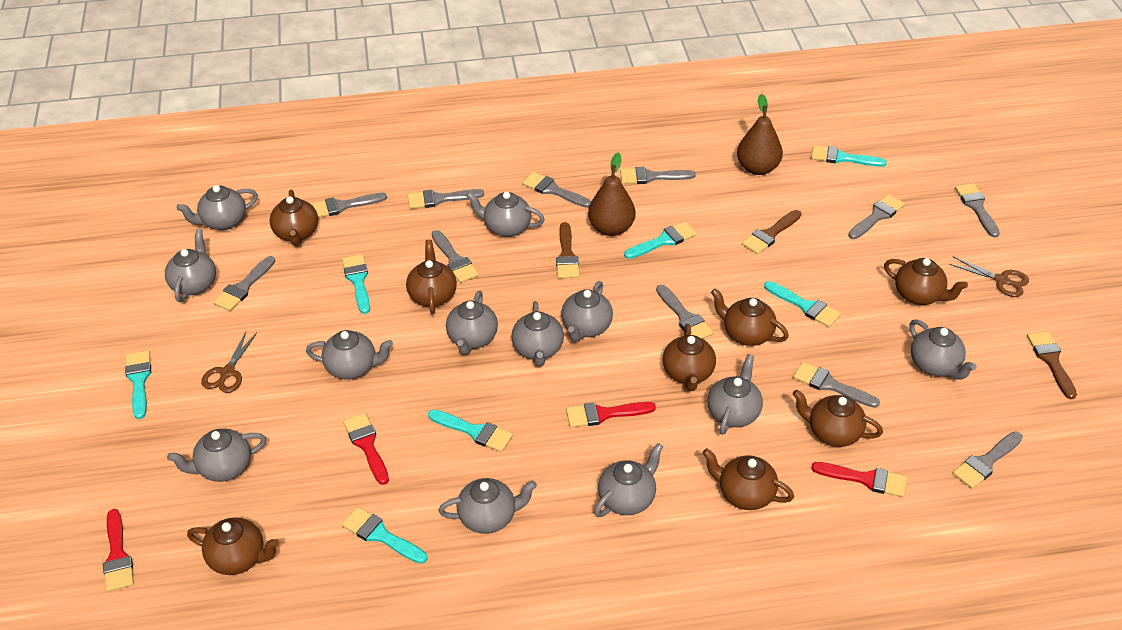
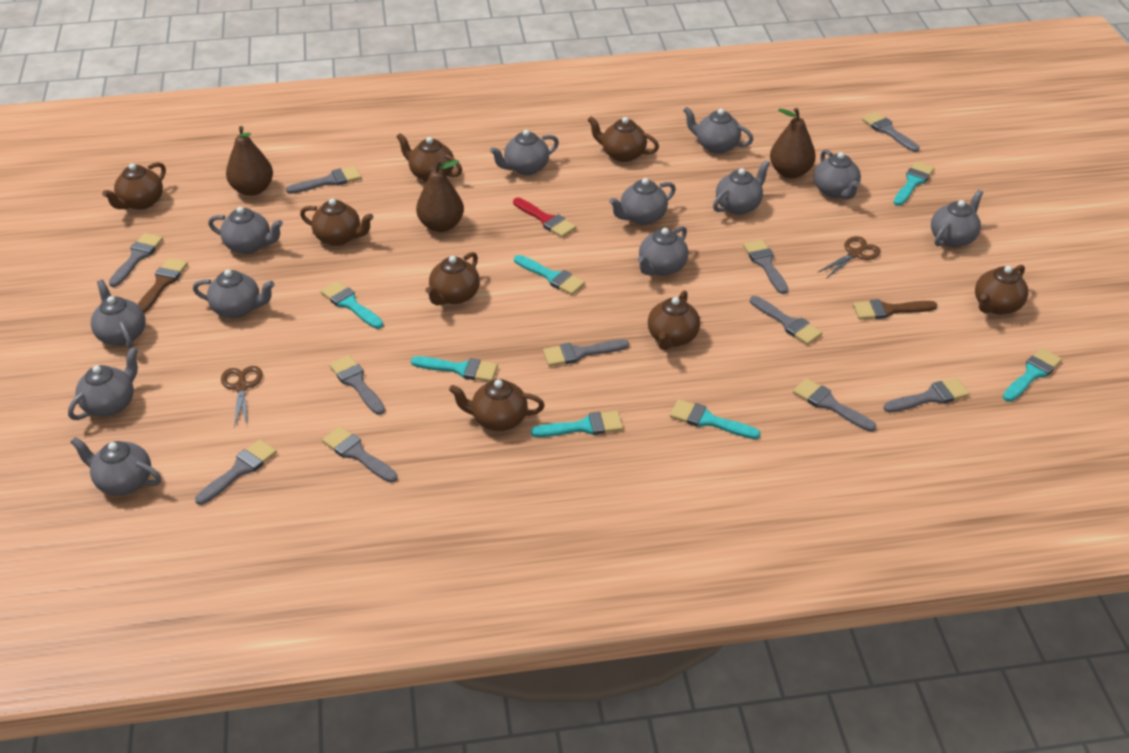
brown brush: 3 -> 2
brown pear: 2 -> 3
red brush: 4 -> 1

